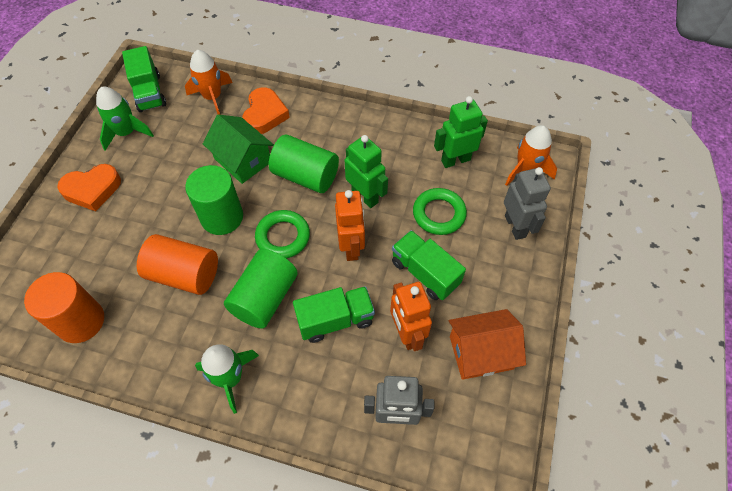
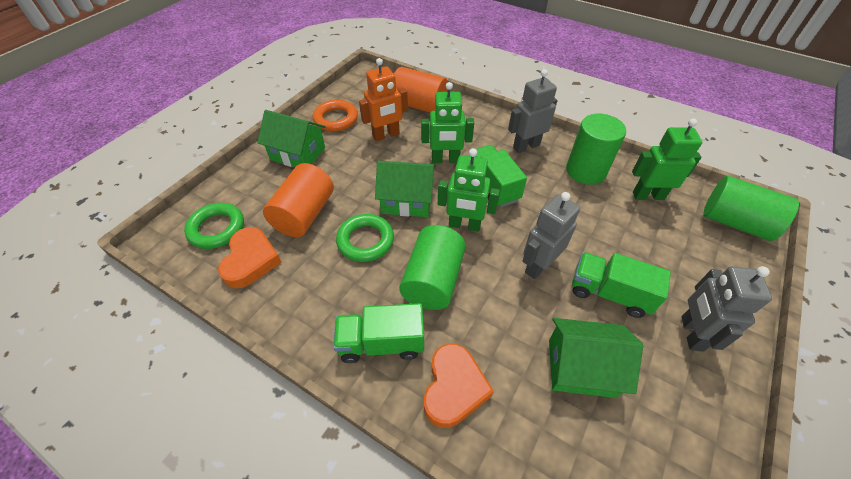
green house: 1 -> 3
green robot: 2 -> 3
green rocket: 2 -> 0
grey robot: 2 -> 3
orange house: 1 -> 0
orange ring: 0 -> 1
orange robot: 2 -> 1
orange rocket: 2 -> 0

